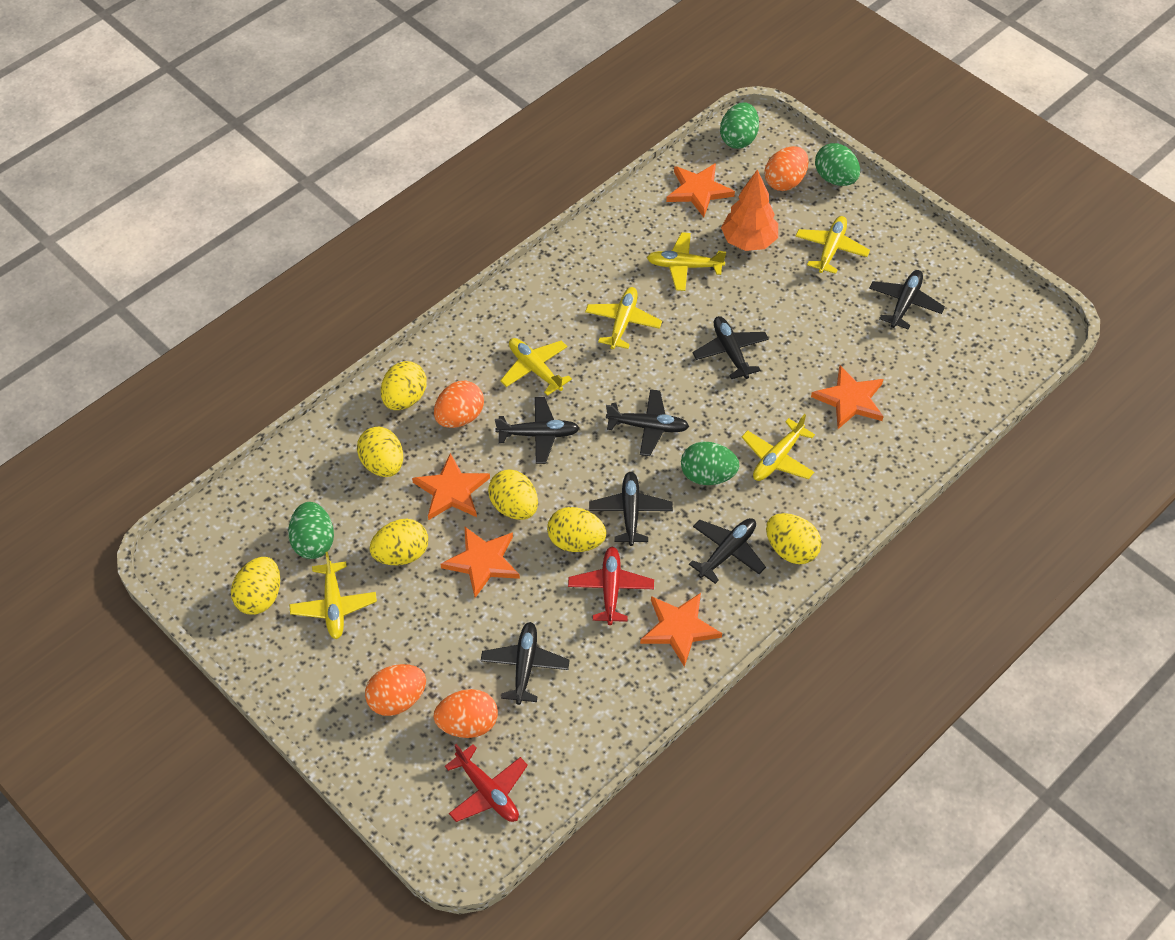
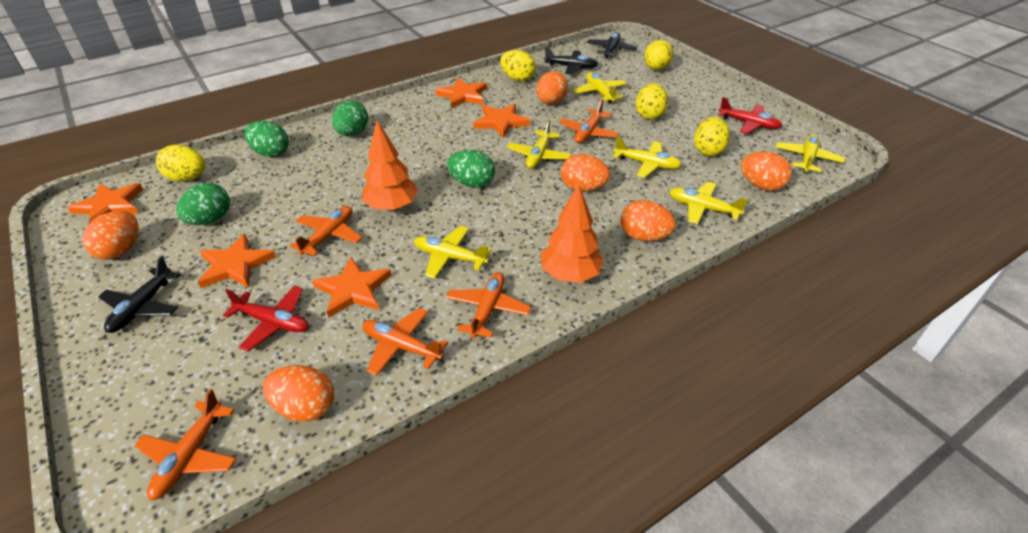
black plane: 7 -> 3
orange egg: 4 -> 6
orange plane: 0 -> 5
orange tree: 1 -> 2
yellow egg: 7 -> 5

